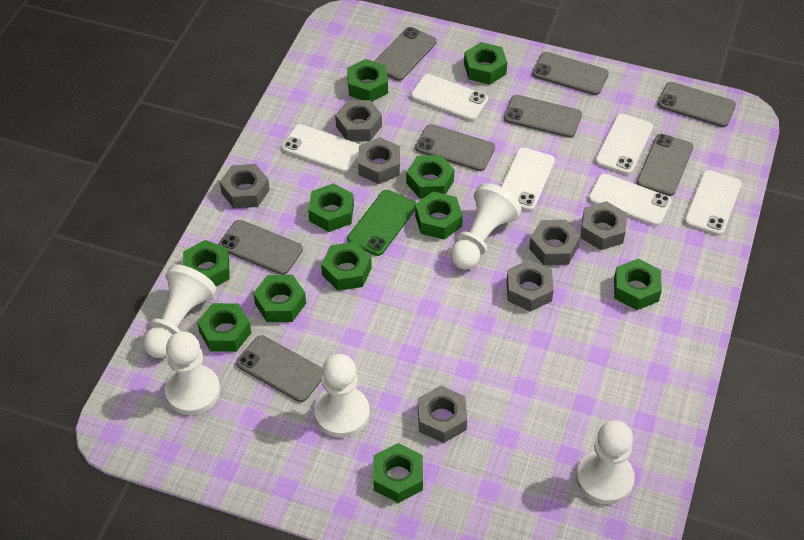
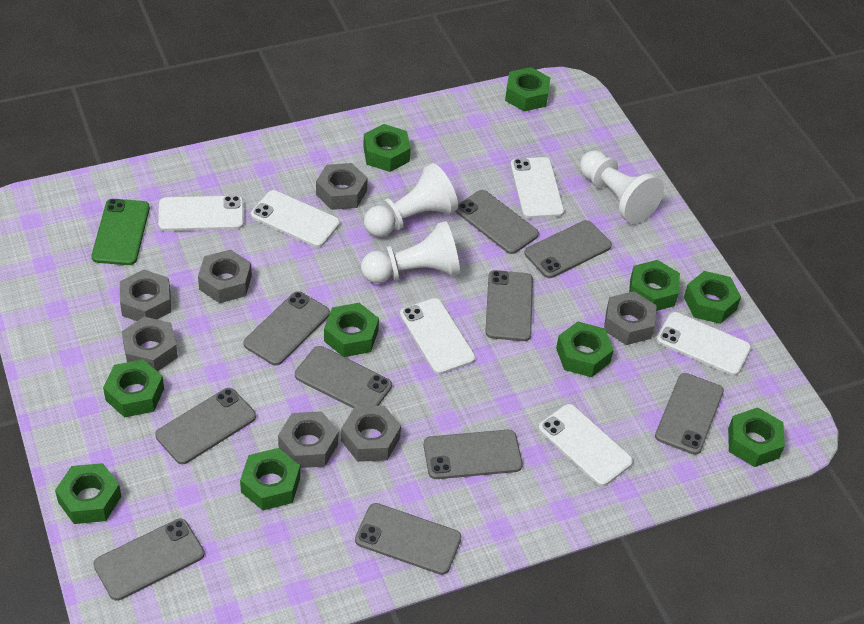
green nut: 11 -> 10
grey phone: 8 -> 10
white pawn: 5 -> 3

